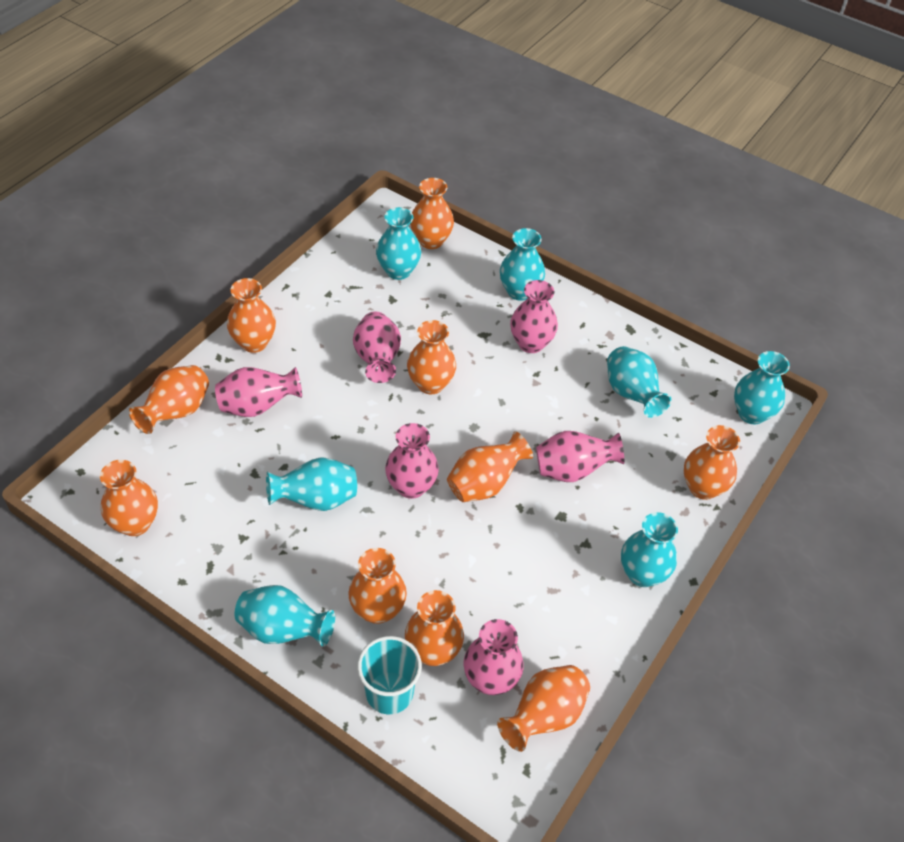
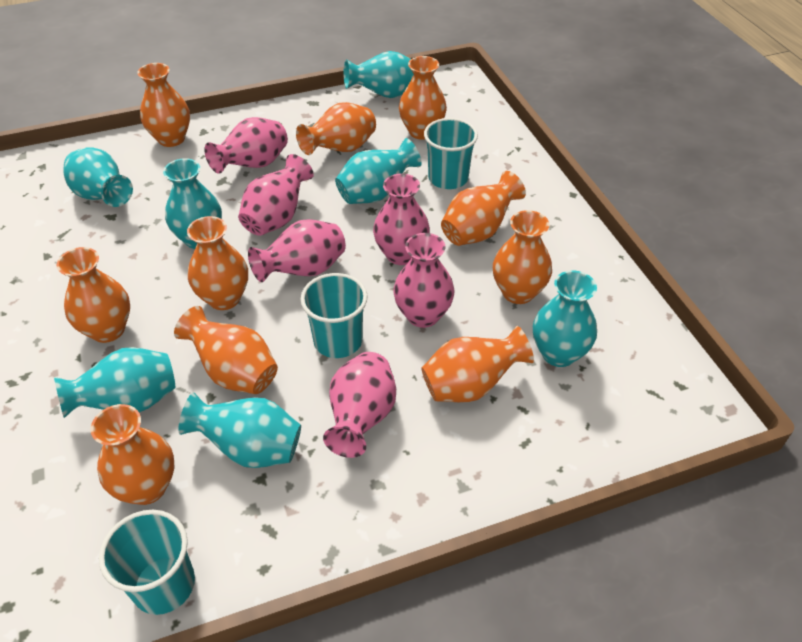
turquoise cup: 1 -> 3

